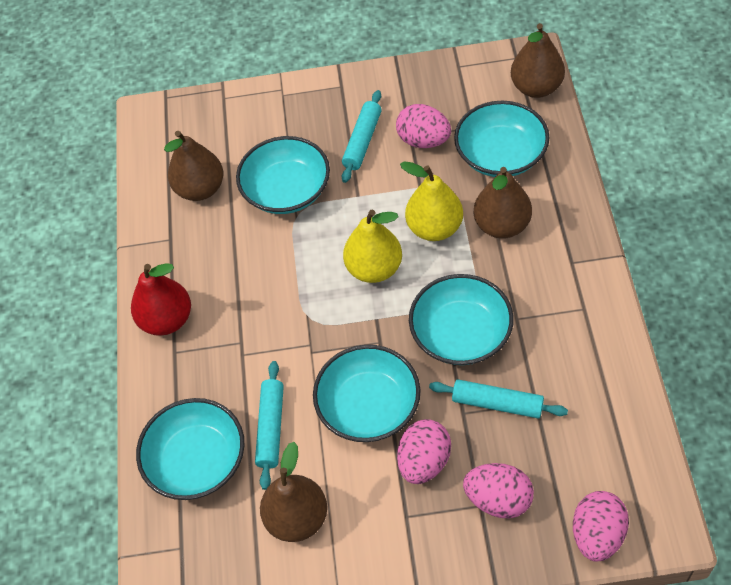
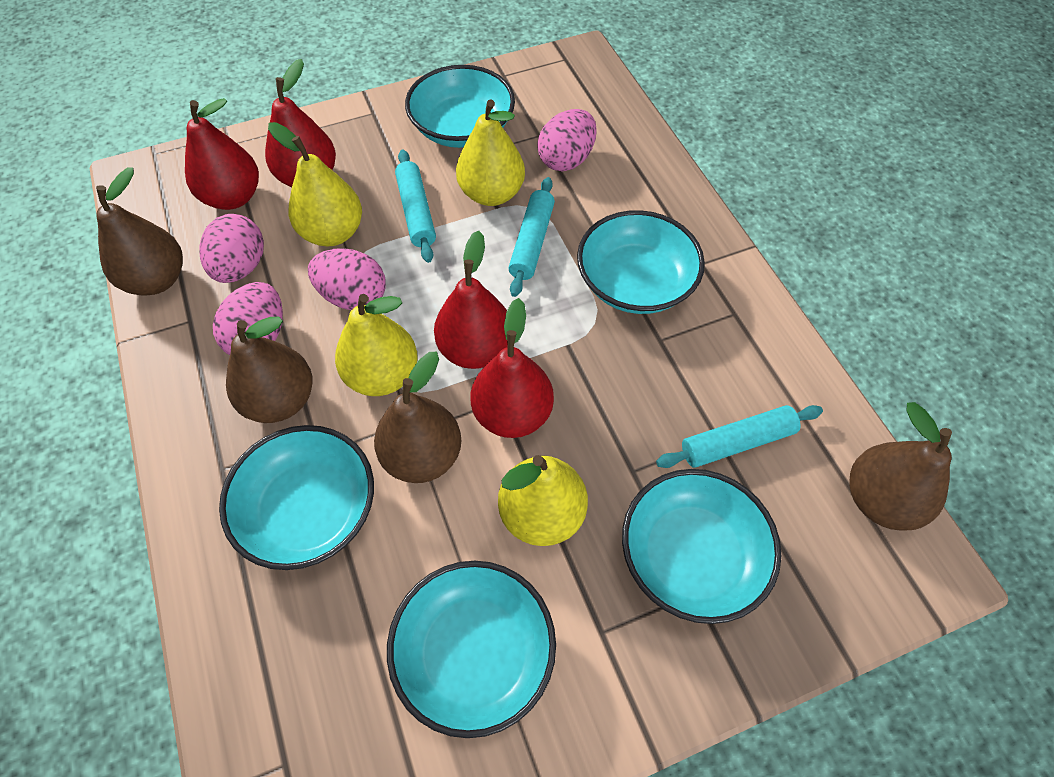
red pear: 1 -> 4
yellow pear: 2 -> 4

